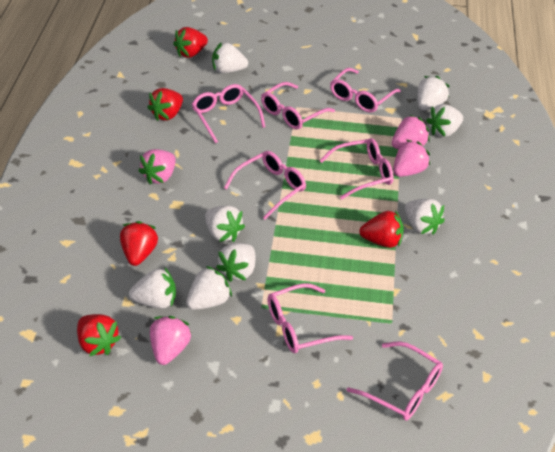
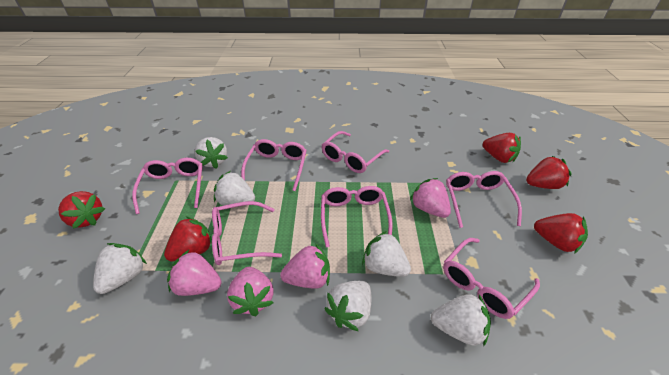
white strawberry: 8 -> 6

